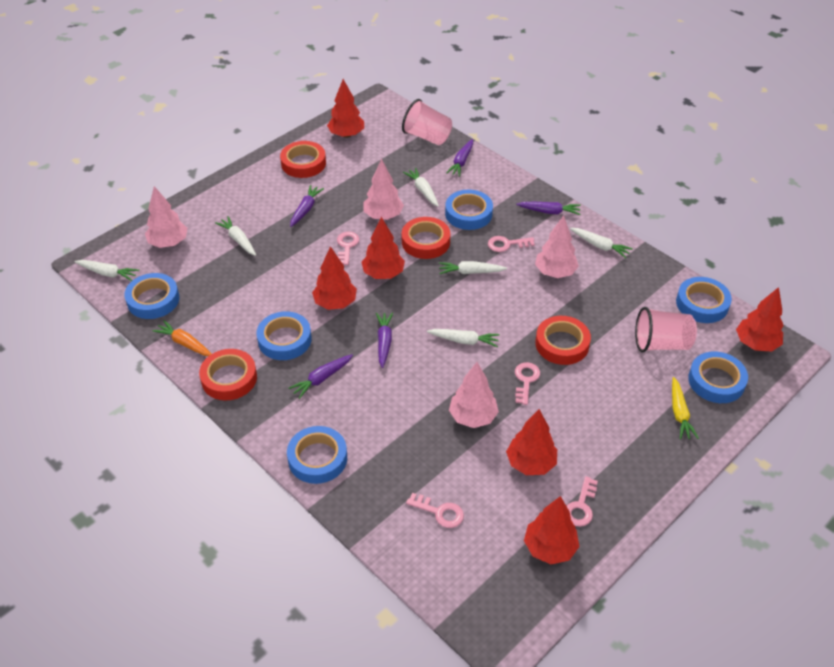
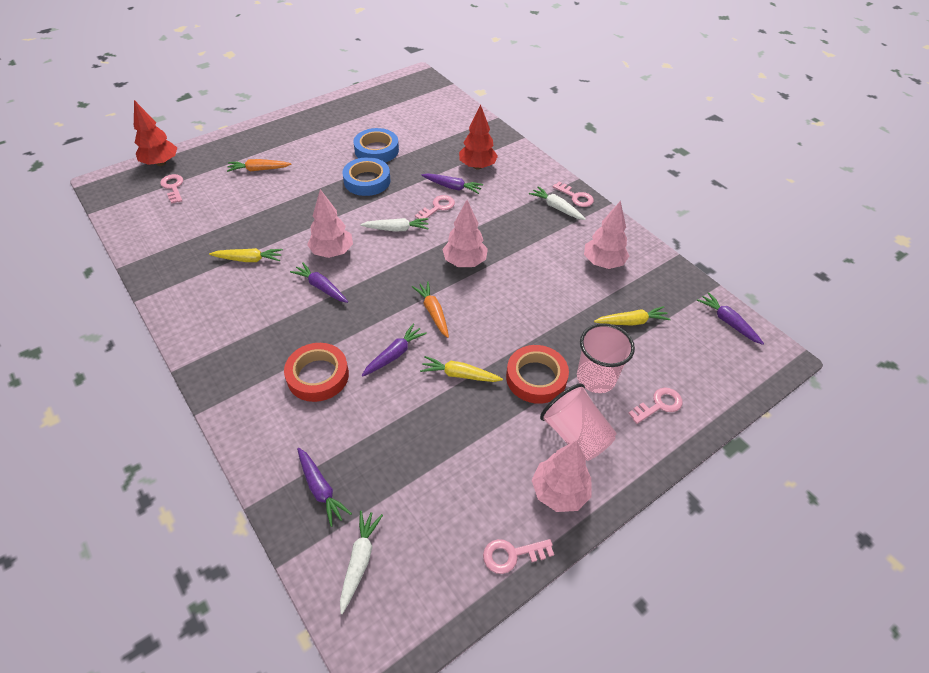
blue tape: 6 -> 2
orange carrot: 1 -> 2
red tape: 4 -> 2
red tree: 6 -> 2
white carrot: 6 -> 3
yellow carrot: 1 -> 3

